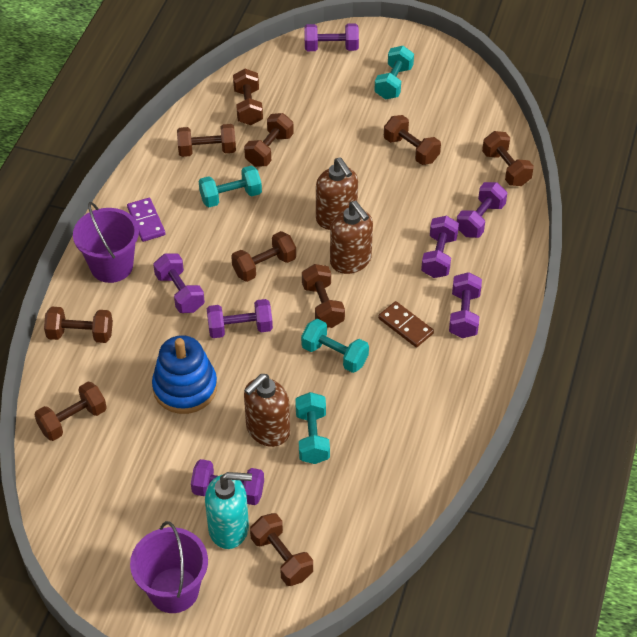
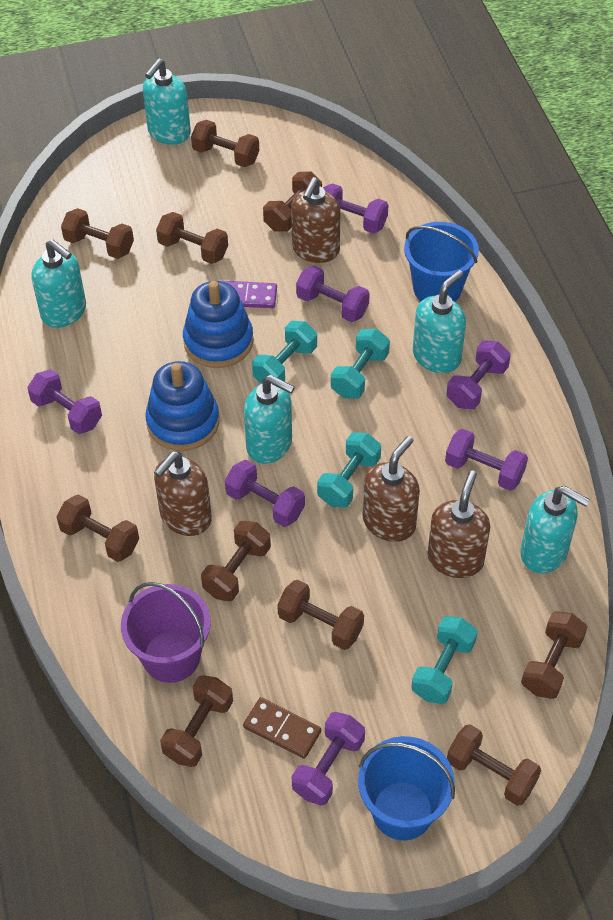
blue bucket: 0 -> 2
blue stacking toy: 1 -> 2
brown soap dispenser: 3 -> 4
purple bucket: 2 -> 1
turquoise soap dispenser: 1 -> 5

